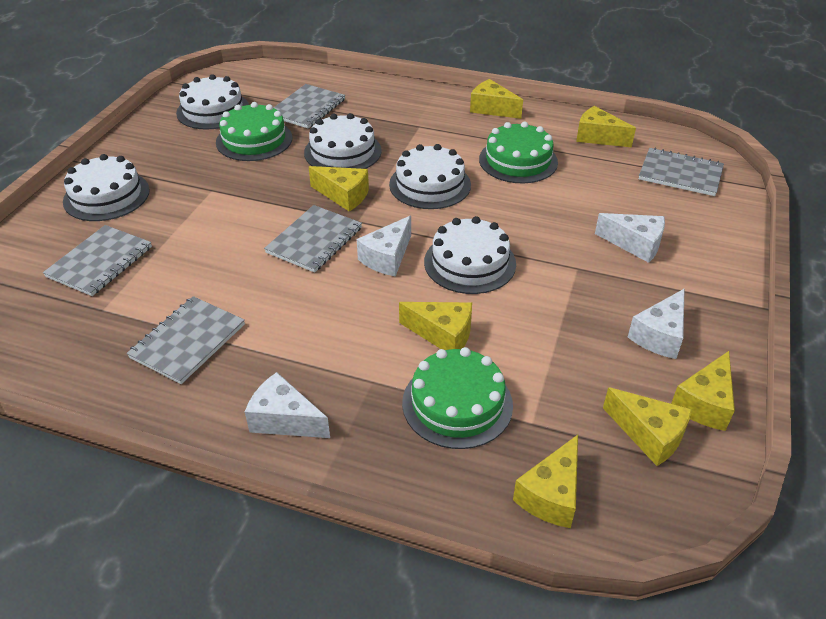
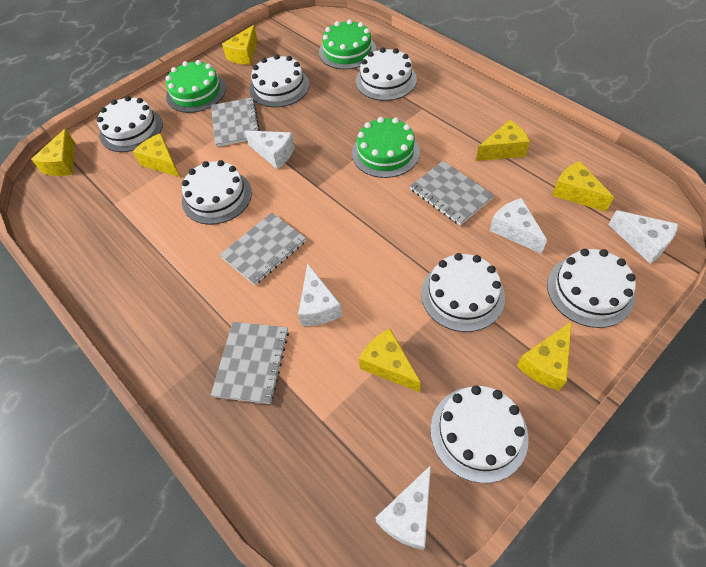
grey notebook: 5 -> 4
white cake: 5 -> 7
white cheese: 4 -> 5

